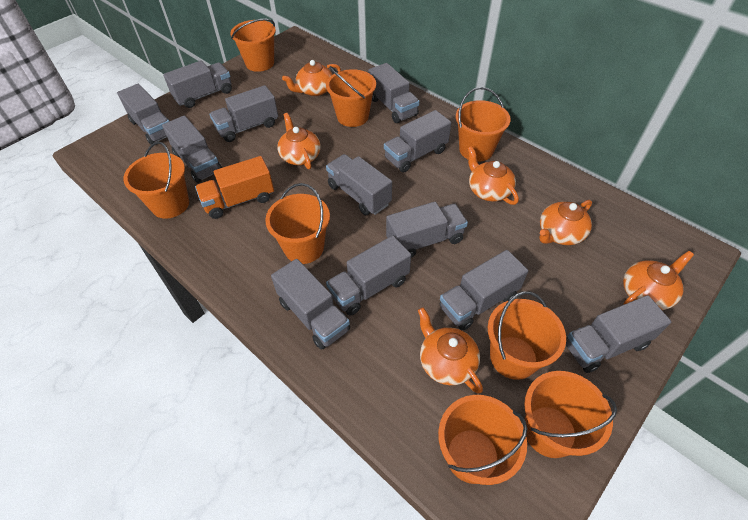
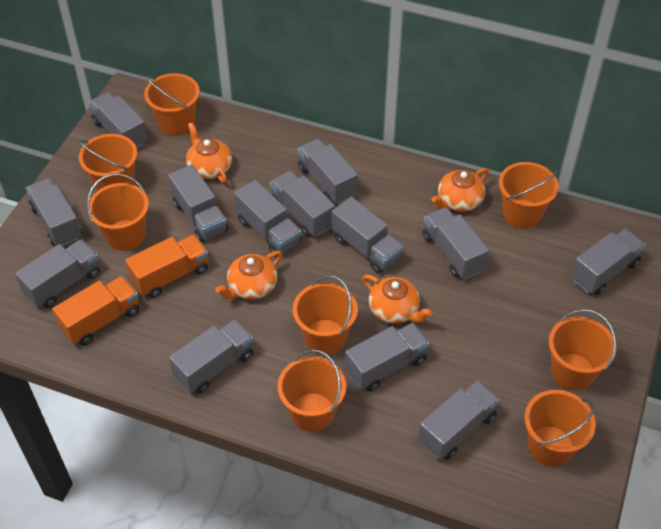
grey truck: 12 -> 13
orange teapot: 6 -> 4
orange truck: 1 -> 2

